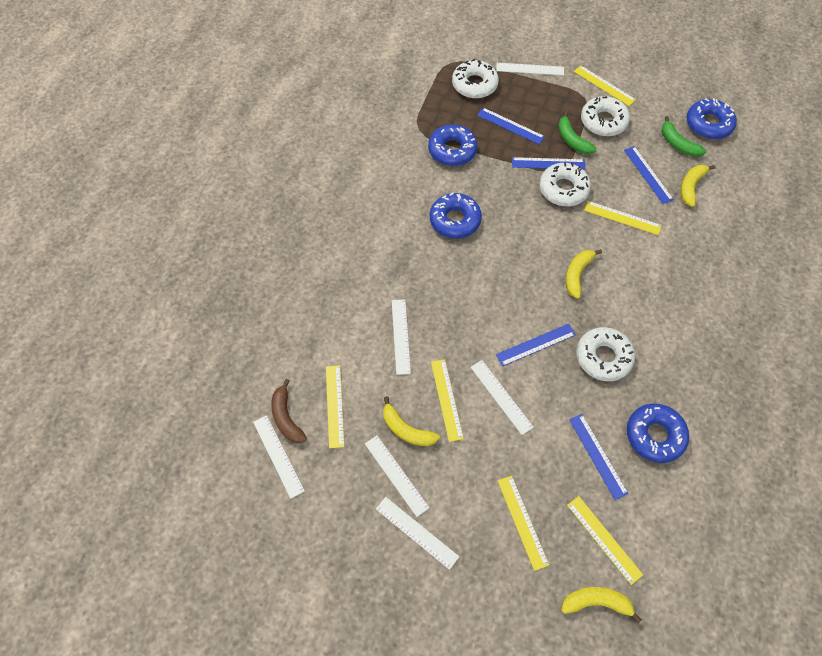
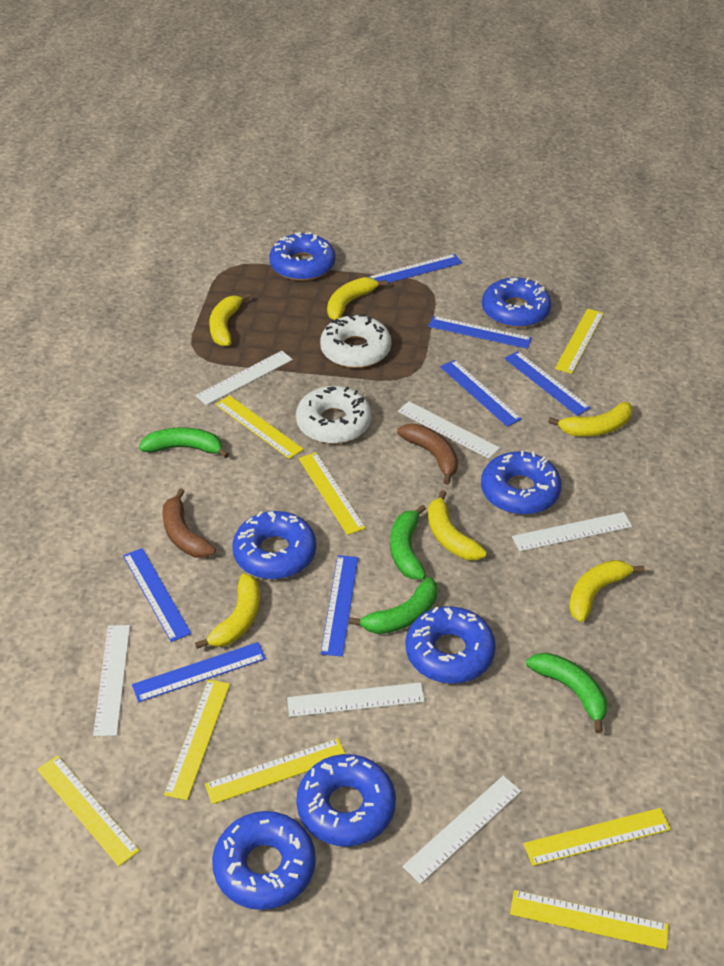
blue donut: 4 -> 7
blue ruler: 5 -> 7
brown banana: 1 -> 2
green banana: 2 -> 4
white donut: 4 -> 2
yellow banana: 4 -> 6
yellow ruler: 6 -> 8

